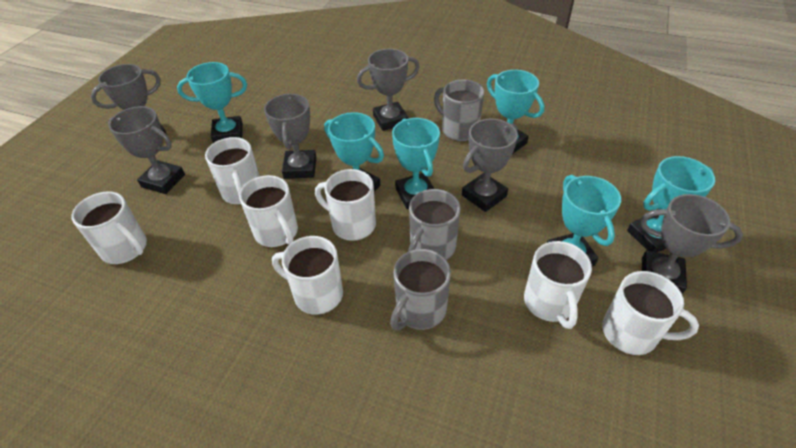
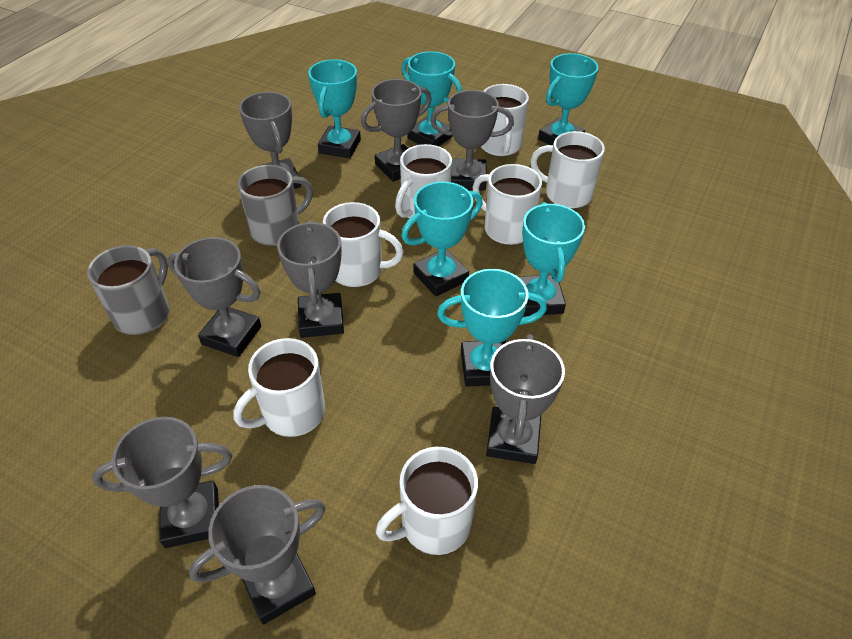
grey mug: 3 -> 2
grey trophy: 6 -> 8

